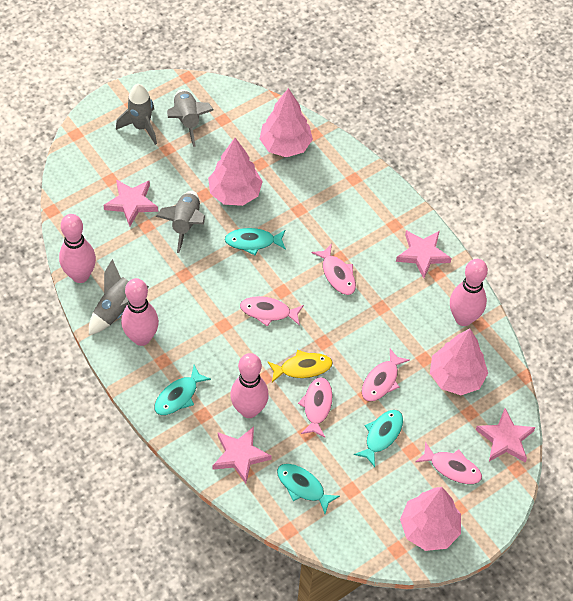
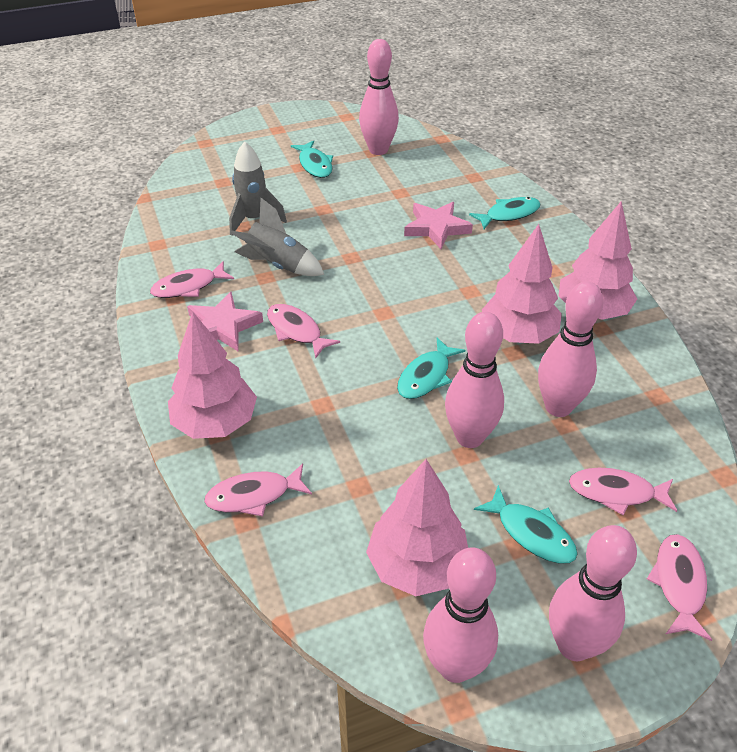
grey rocket: 4 -> 2
pink bowling pin: 4 -> 5
pink star: 4 -> 2
yellow fish: 1 -> 0

